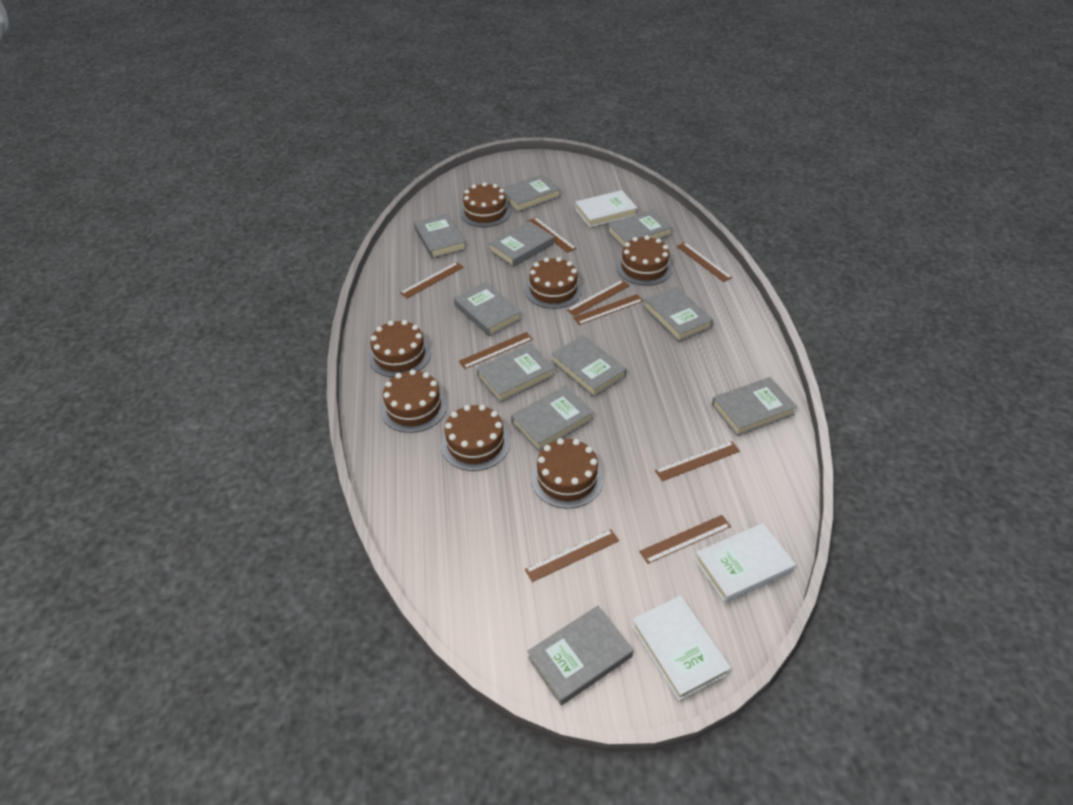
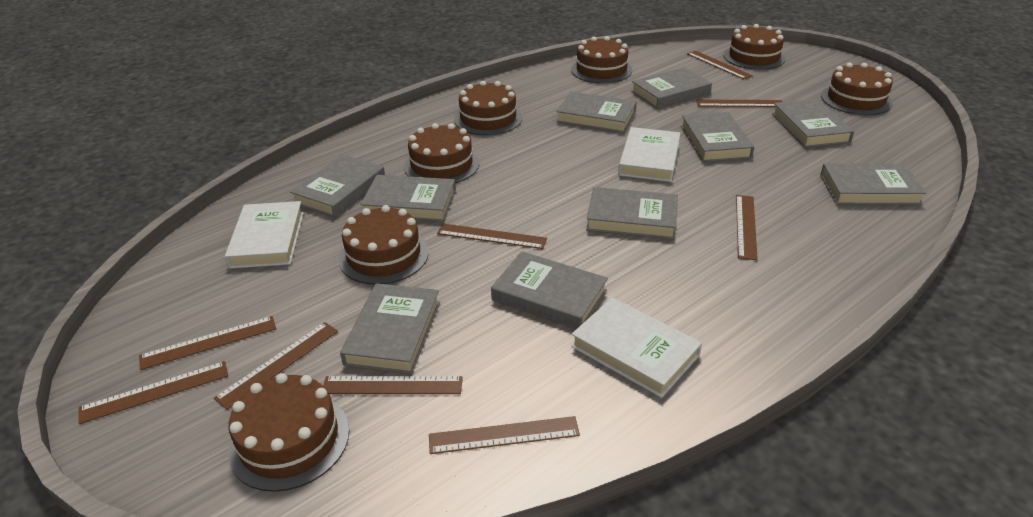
grey book: 11 -> 10

